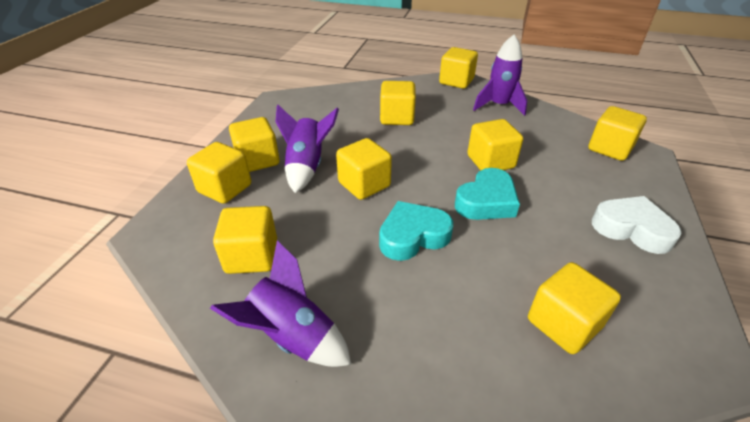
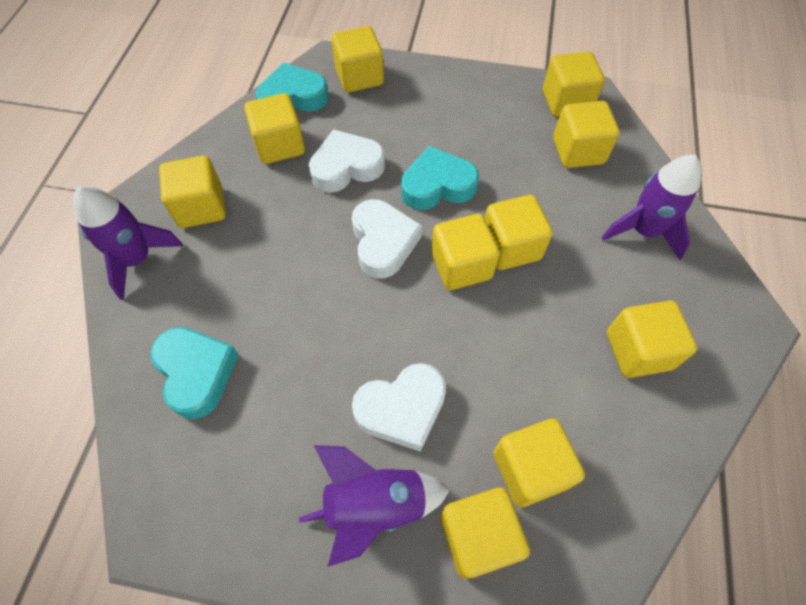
turquoise heart: 2 -> 3
white heart: 1 -> 3
yellow cube: 9 -> 10

